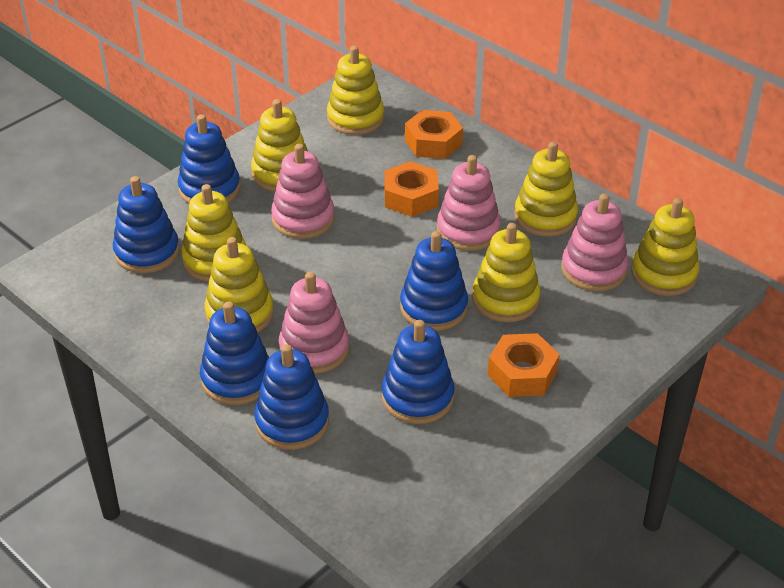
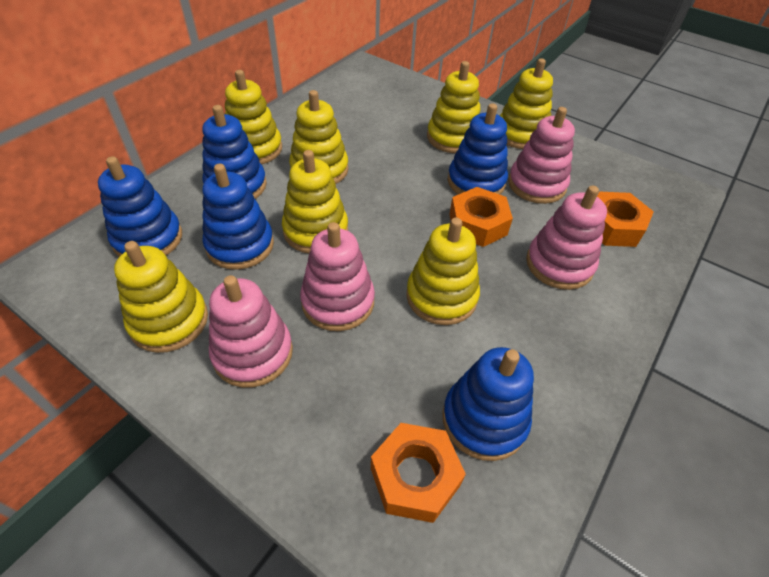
blue stacking toy: 6 -> 5

